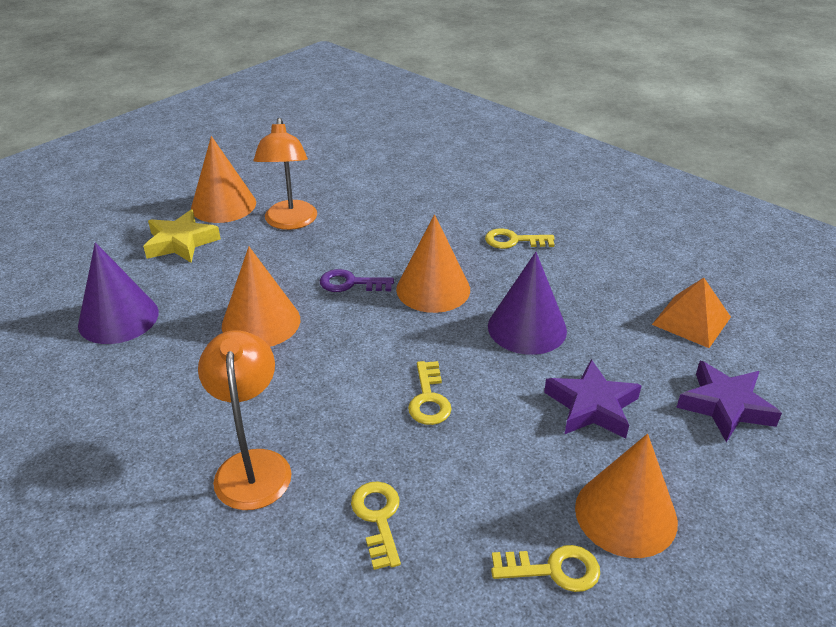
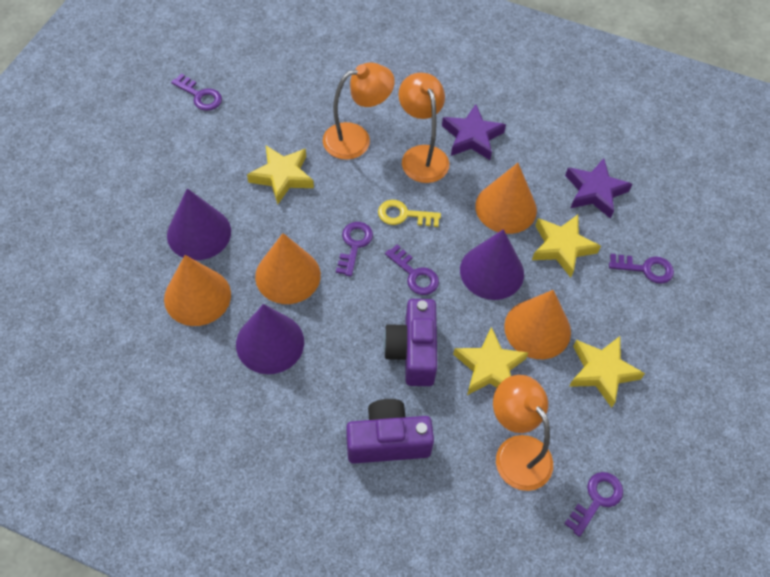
orange lamp: 2 -> 3
orange pyramid: 1 -> 0
purple camera: 0 -> 2
purple cone: 2 -> 3
purple key: 1 -> 5
yellow key: 4 -> 1
yellow star: 1 -> 4

